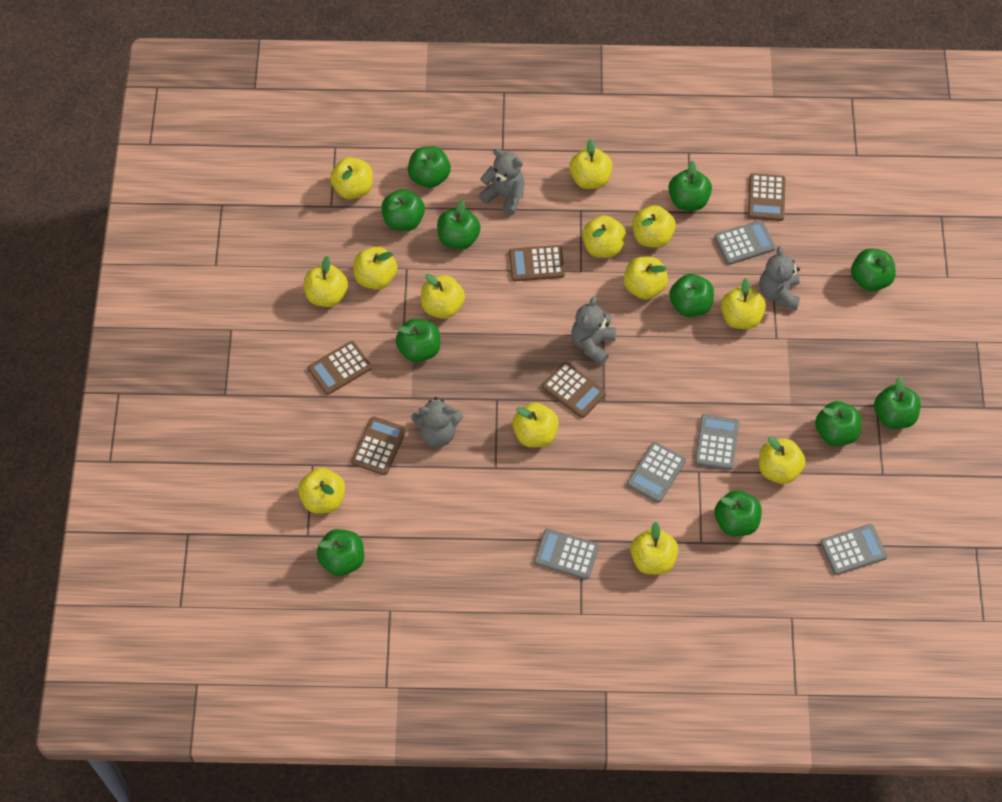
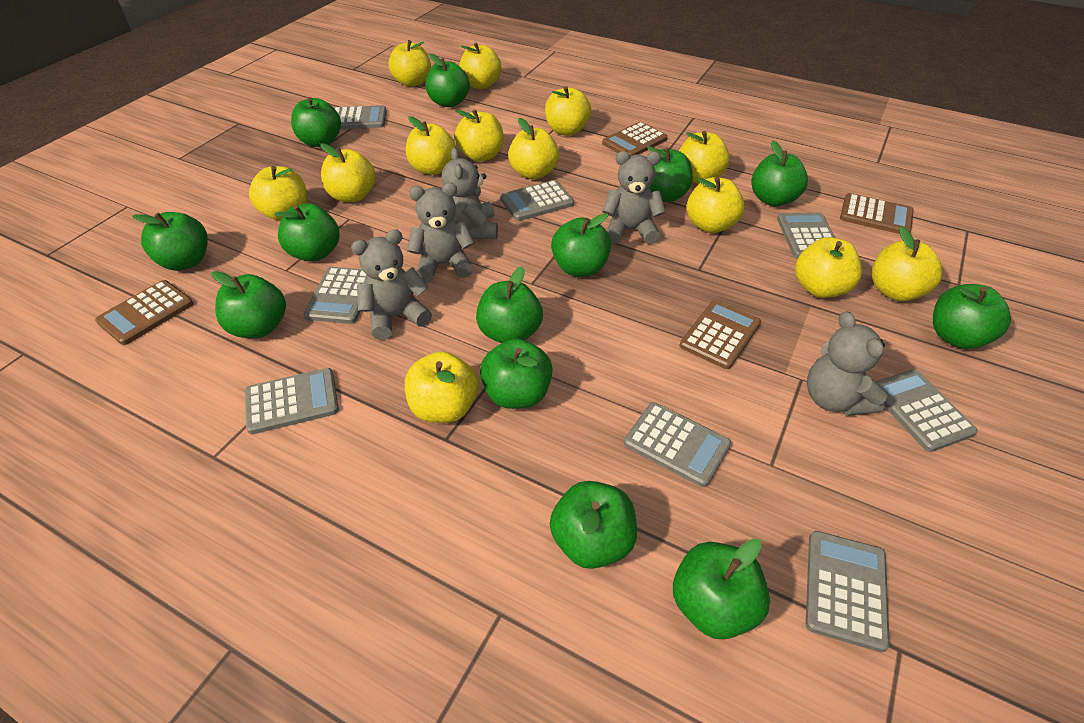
brown calculator: 5 -> 4
green apple: 11 -> 13
grey calculator: 5 -> 8
grey teddy bear: 4 -> 5

